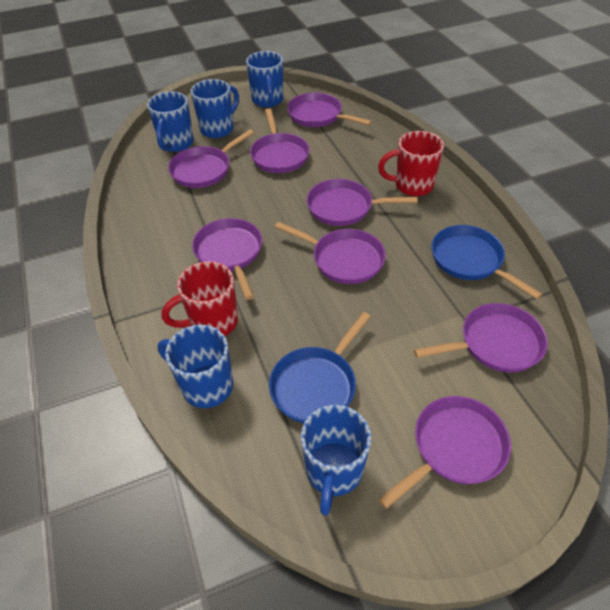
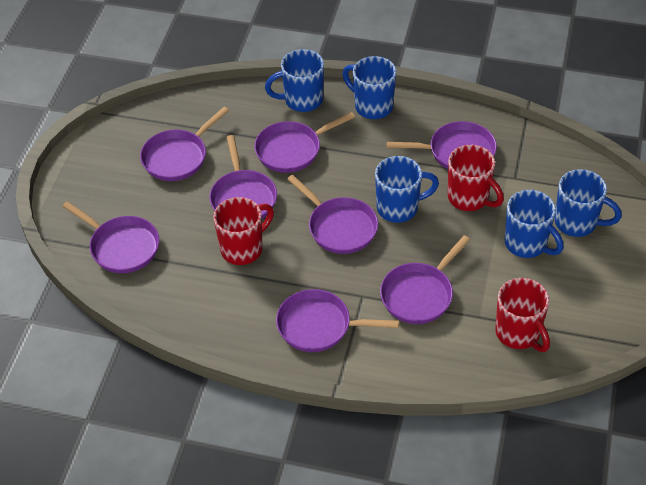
blue pan: 2 -> 0
red mug: 2 -> 3

